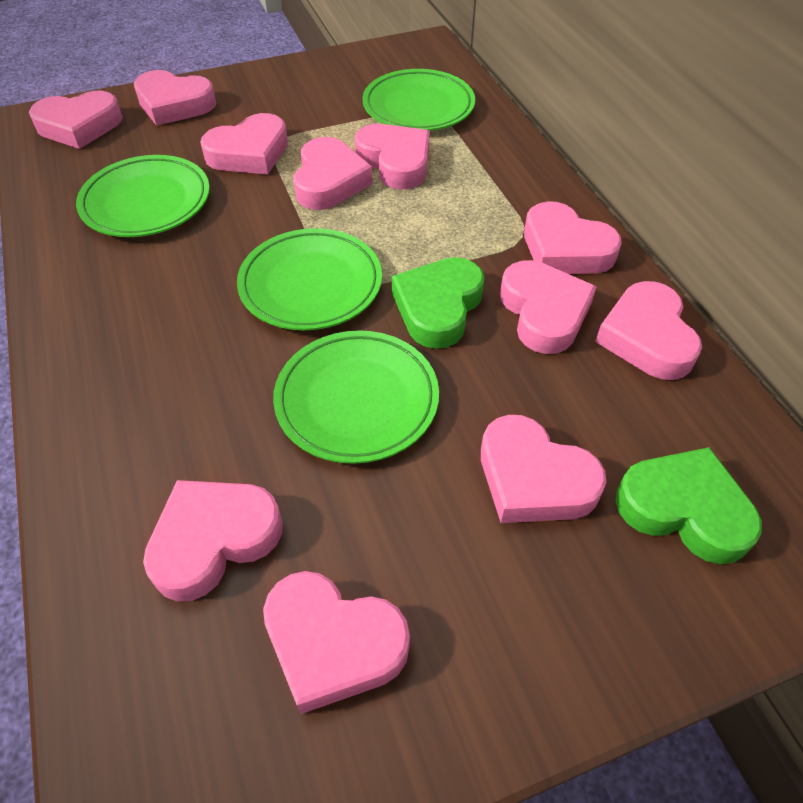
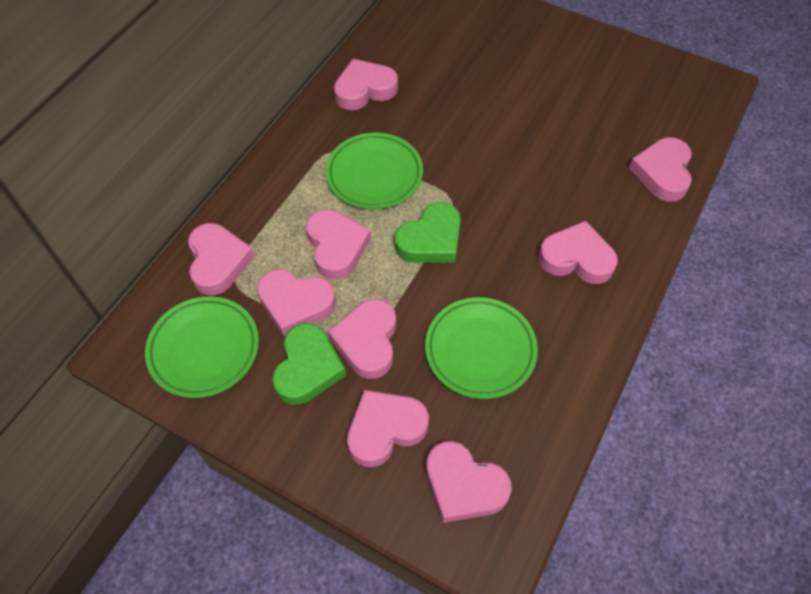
green plate: 4 -> 3
pink heart: 11 -> 9

